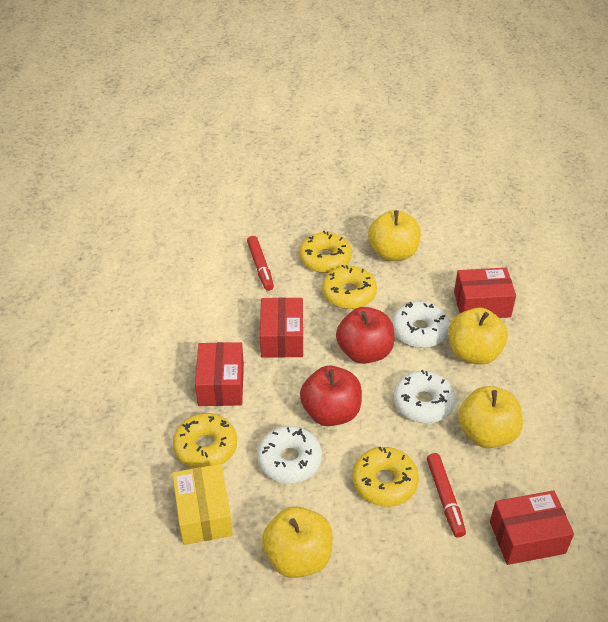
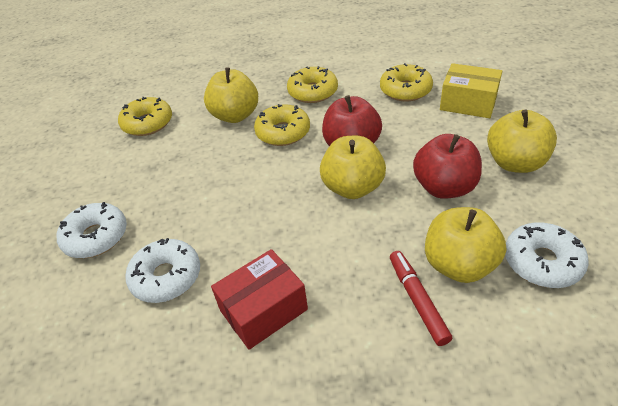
red box: 4 -> 1
red marker: 2 -> 1

